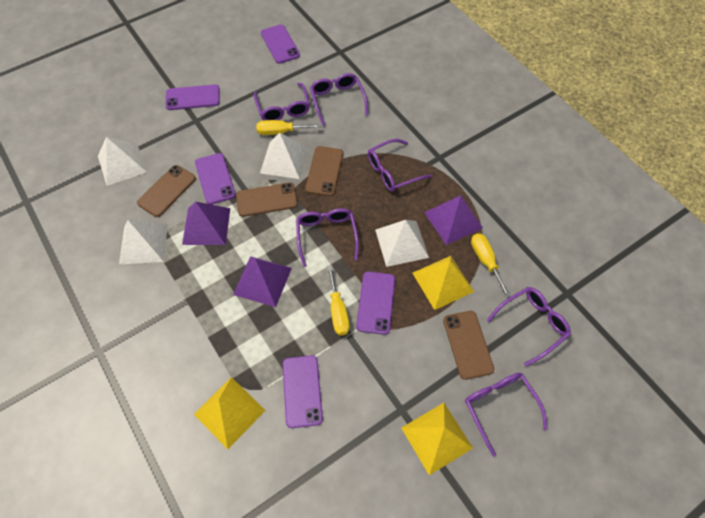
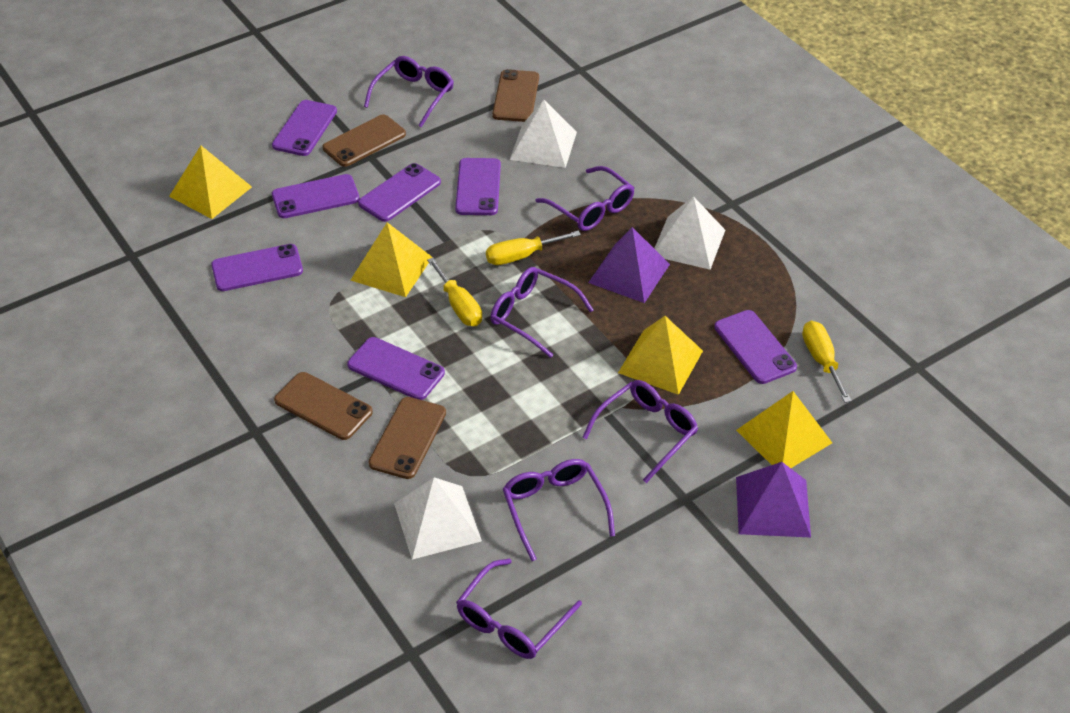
purple phone: 5 -> 7
purple pyramid: 3 -> 2
white pyramid: 4 -> 3
yellow pyramid: 3 -> 4

